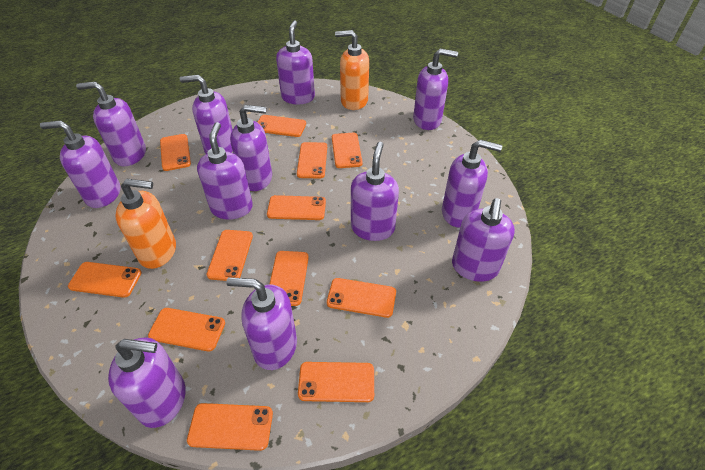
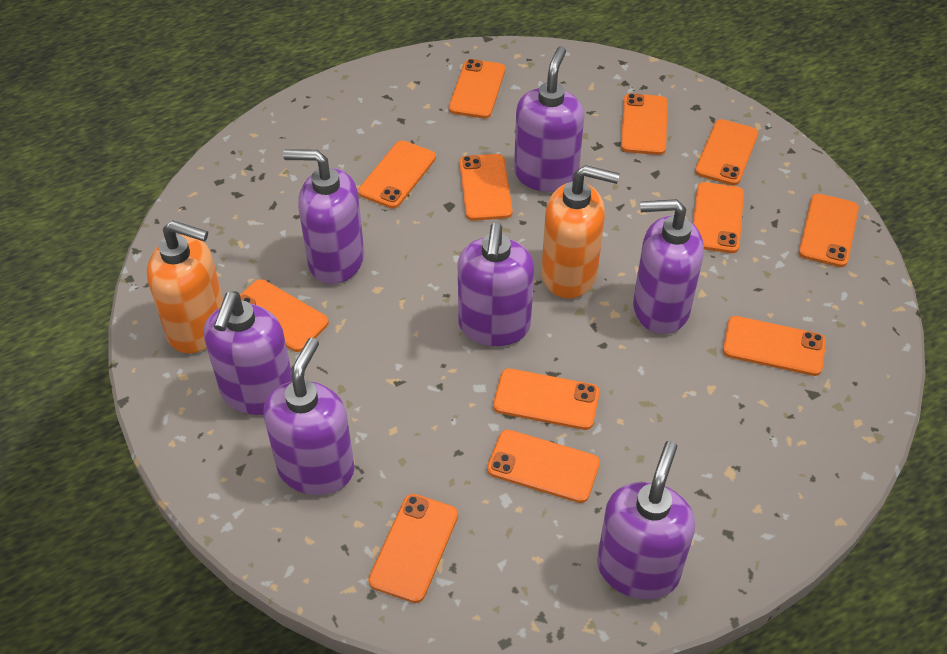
purple soap dispenser: 12 -> 7

